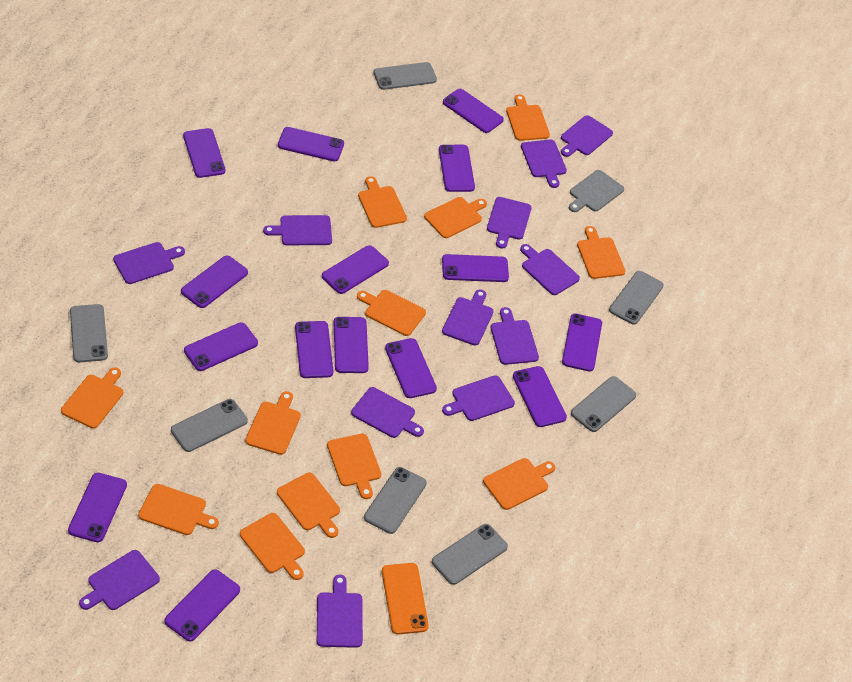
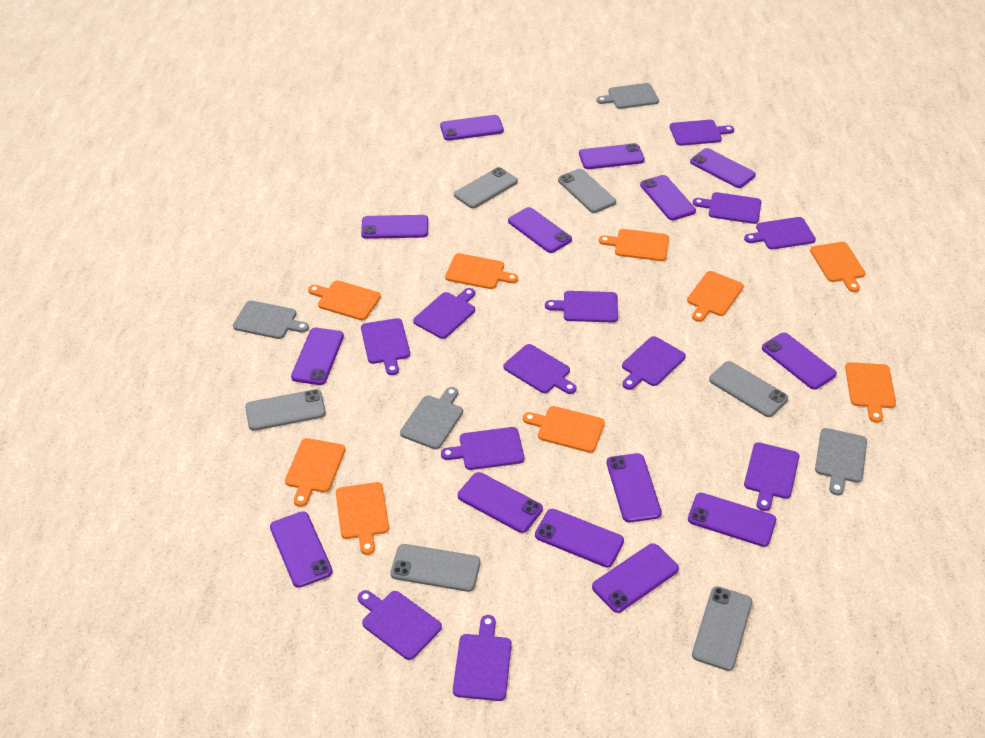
grey cutting board: 1 -> 4
grey phone: 7 -> 6
orange cutting board: 12 -> 9
orange phone: 1 -> 0
purple phone: 15 -> 14

